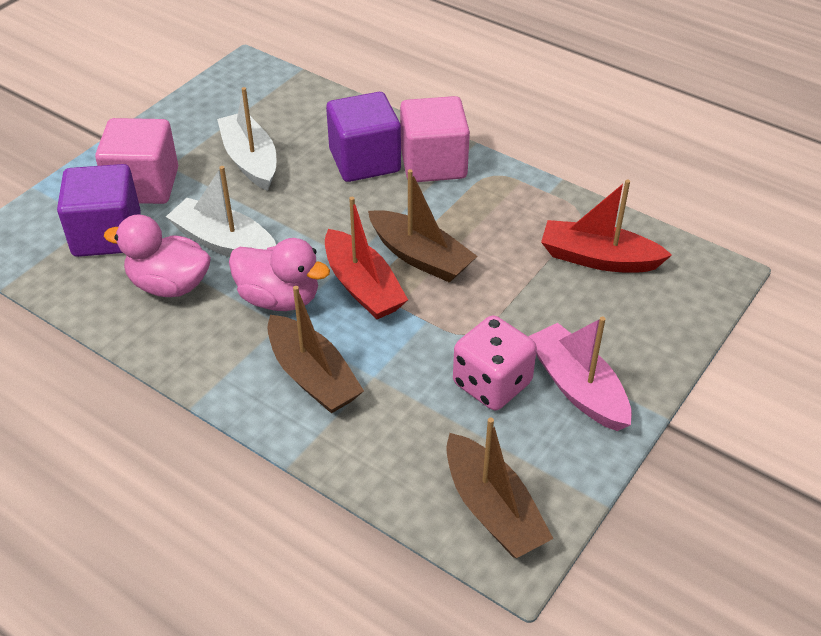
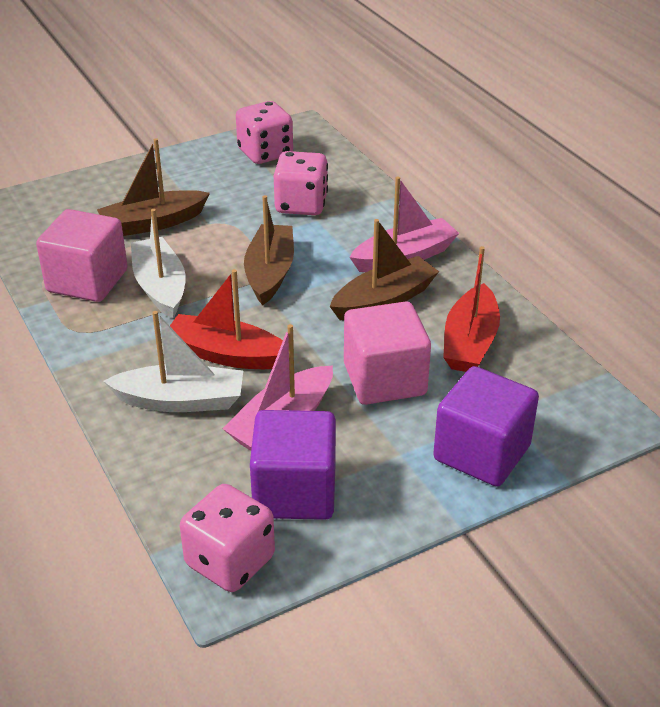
pink boat: 1 -> 2
pink dice: 1 -> 3
pink duck: 2 -> 0

